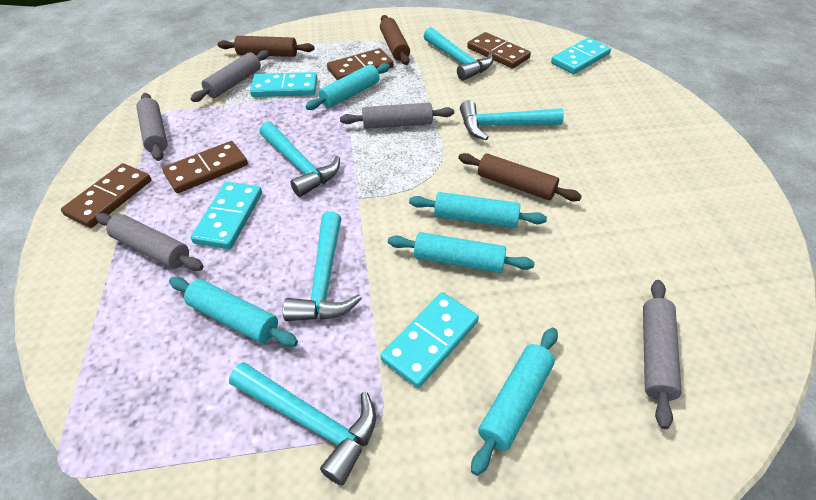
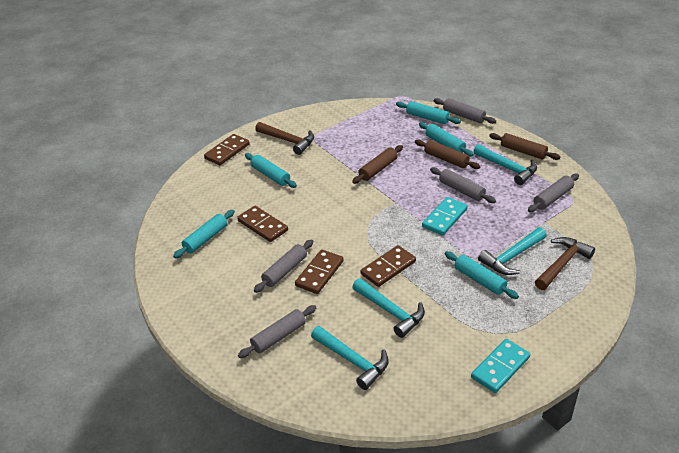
brown hammer: 0 -> 2
turquoise domino: 4 -> 2
turquoise hammer: 5 -> 4

